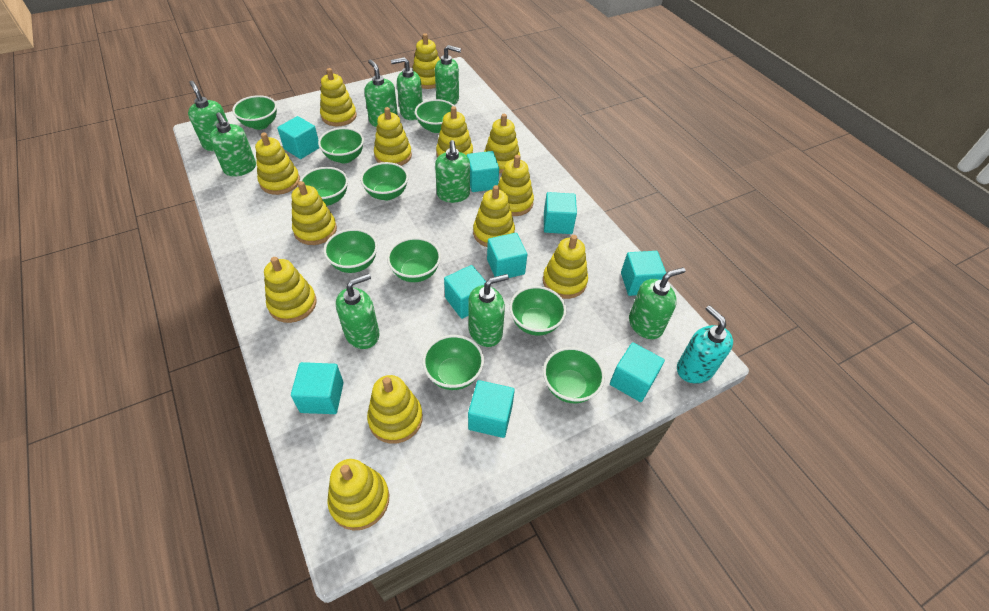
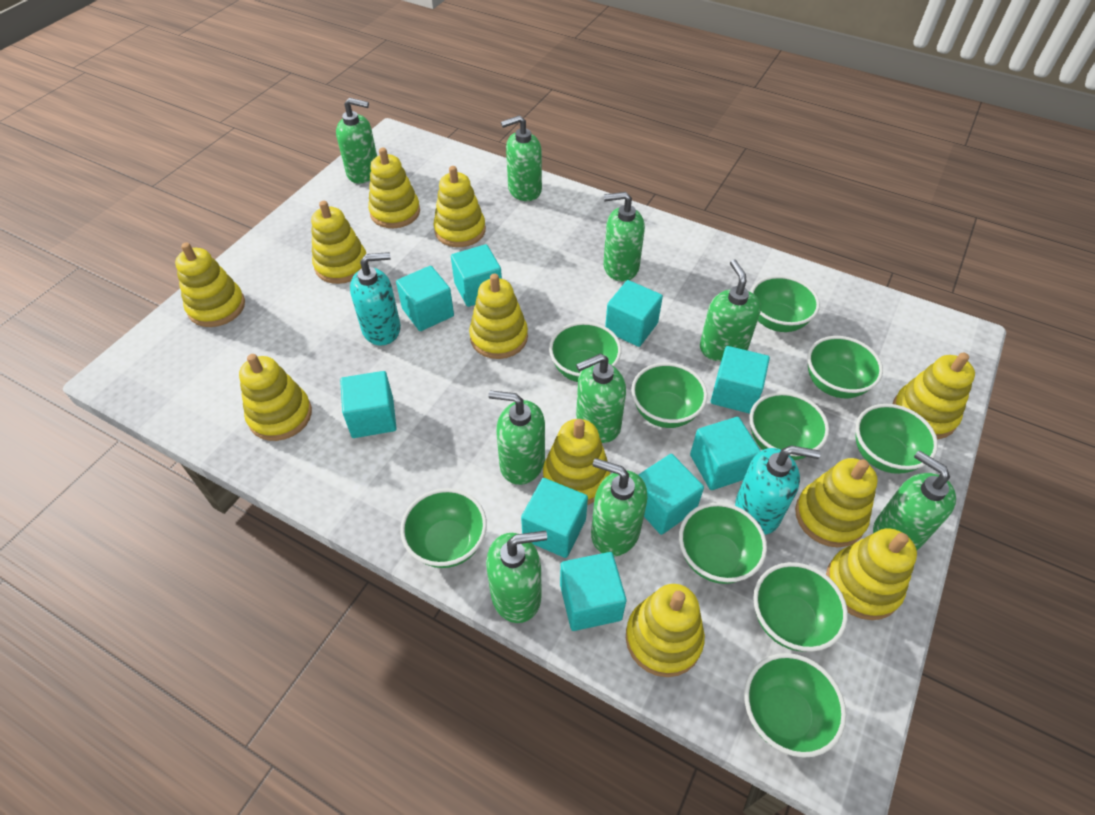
turquoise soap dispenser: 1 -> 2
yellow stacking toy: 13 -> 11

